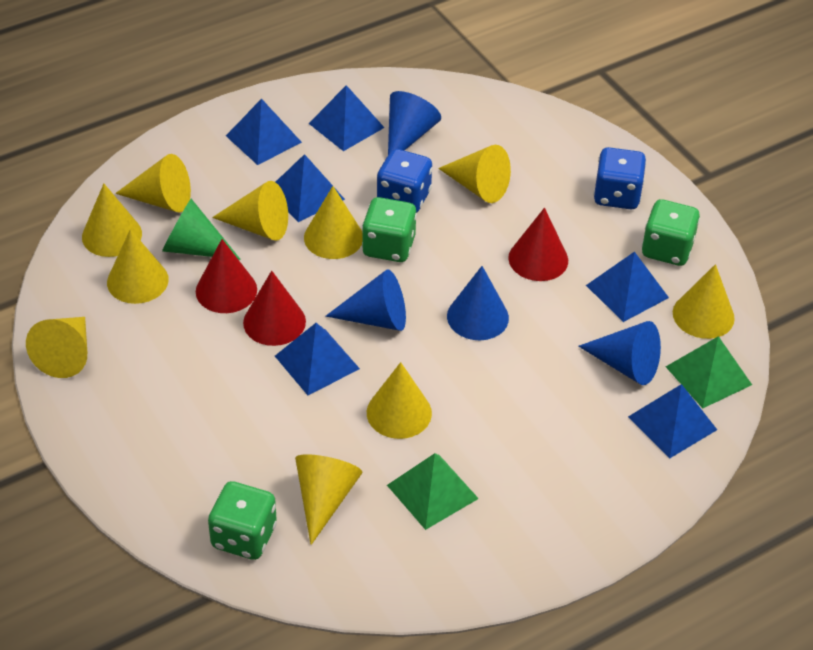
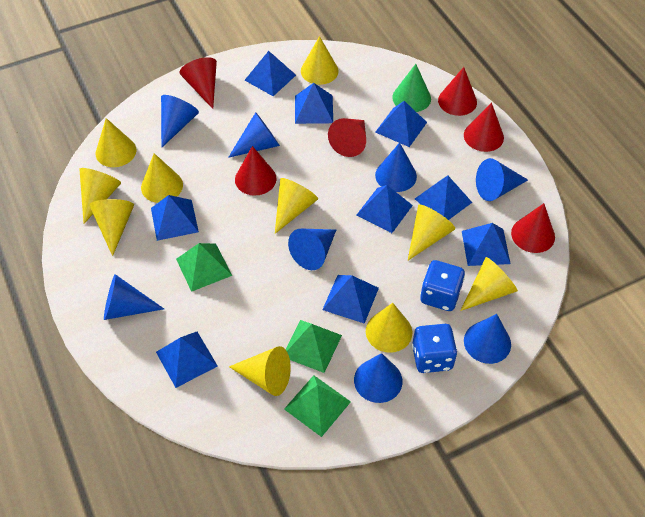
blue cone: 4 -> 8
blue pyramid: 6 -> 9
green dice: 3 -> 0
green pyramid: 2 -> 3
red cone: 3 -> 6

